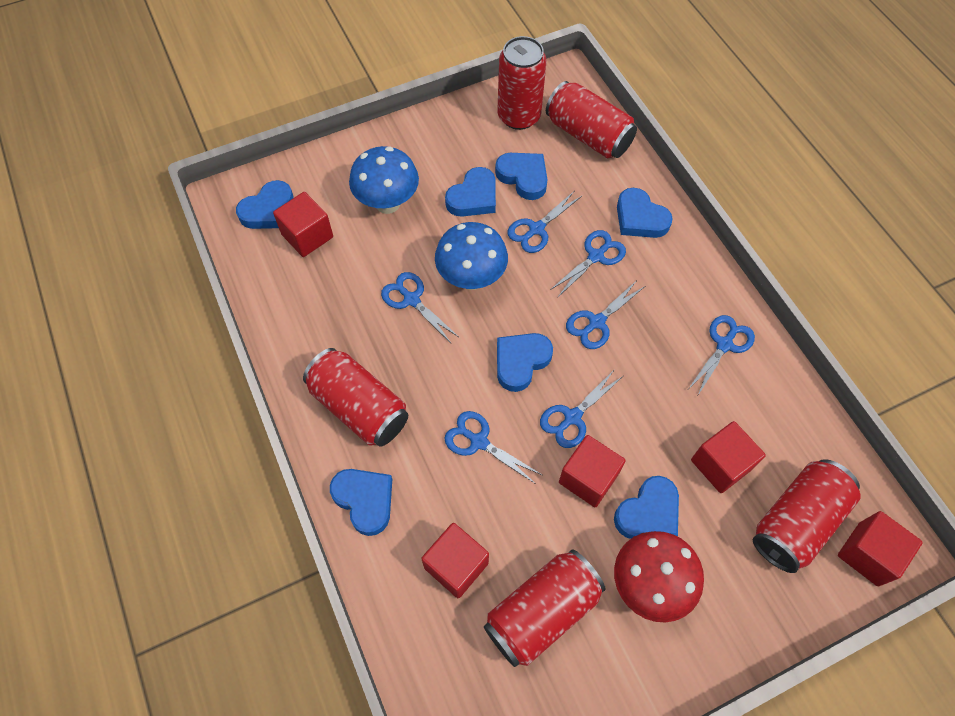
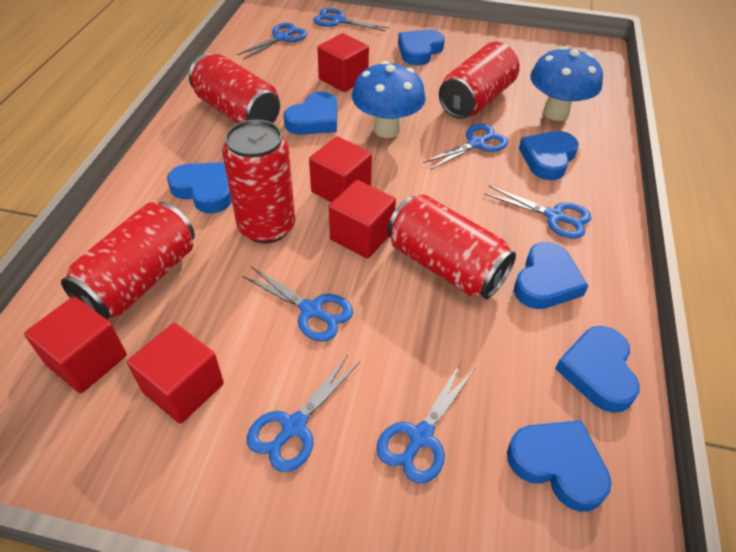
red mushroom: 1 -> 0

